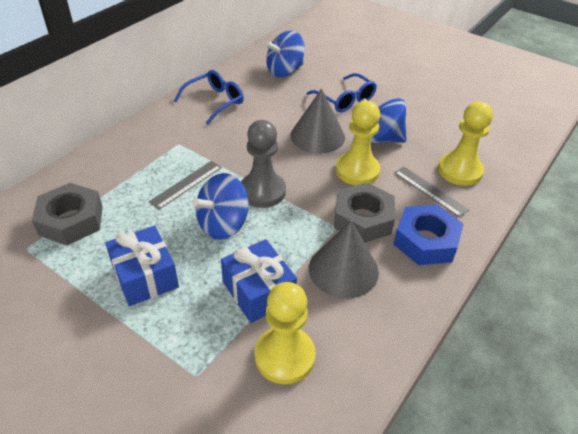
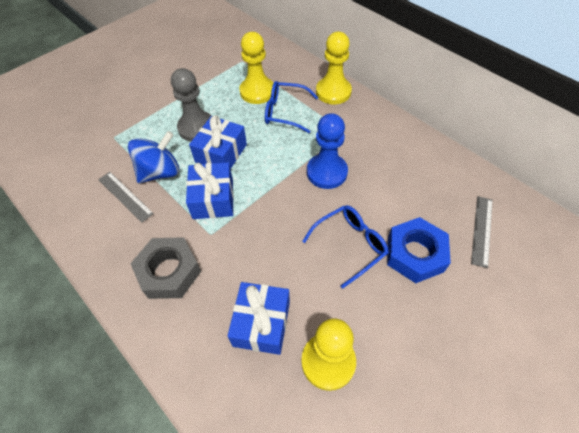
blue gift: 2 -> 3
blue pawn: 0 -> 1
blue spinning top: 3 -> 1
grey cone: 2 -> 0
grey nut: 2 -> 1

